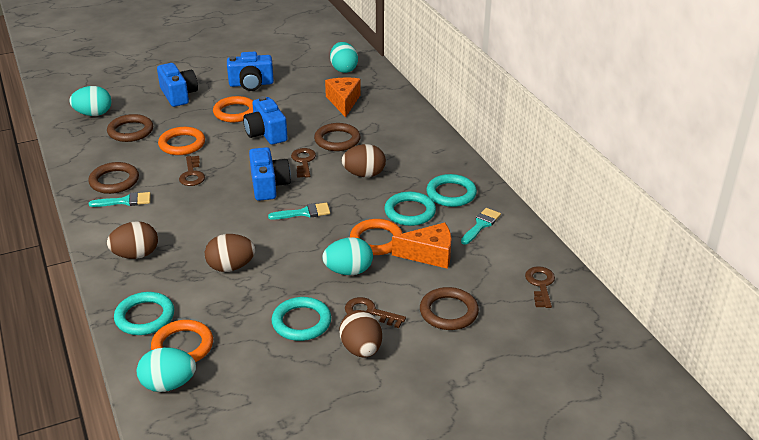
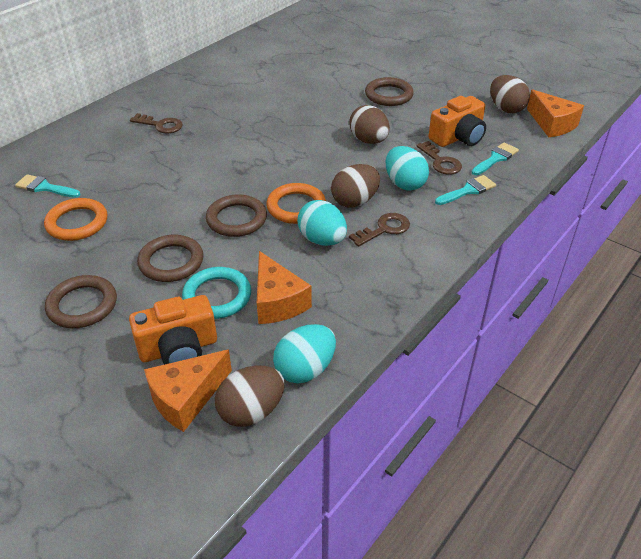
blue camera: 4 -> 0
brown key: 4 -> 3
orange camera: 0 -> 2
orange cheese: 2 -> 3
orange ring: 4 -> 2
turquoise egg: 4 -> 3
turquoise ring: 4 -> 1

